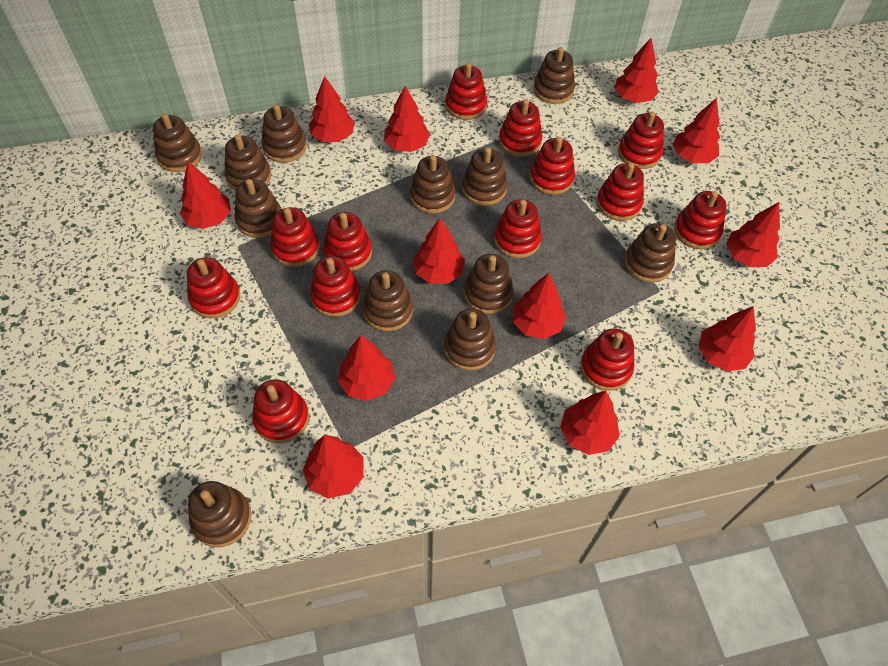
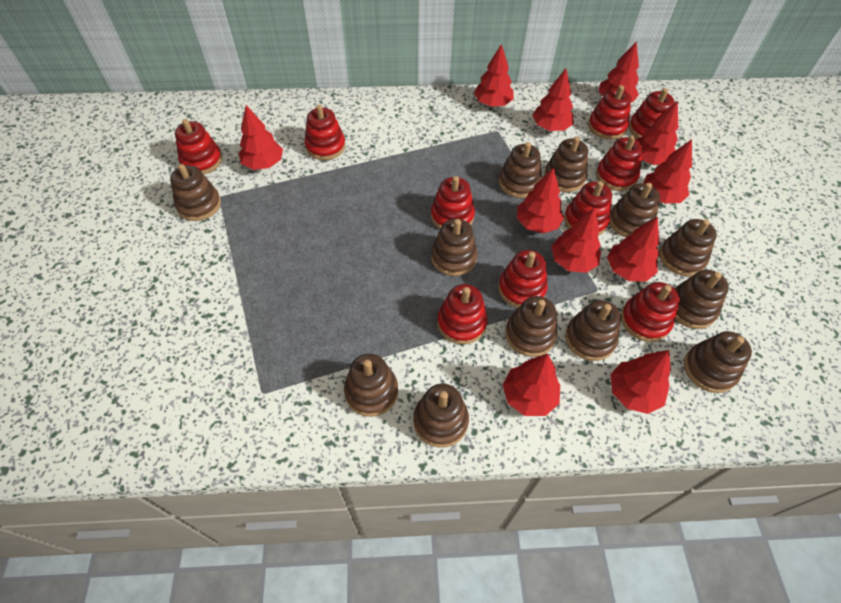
red stacking toy: 13 -> 10
red tree: 12 -> 11

